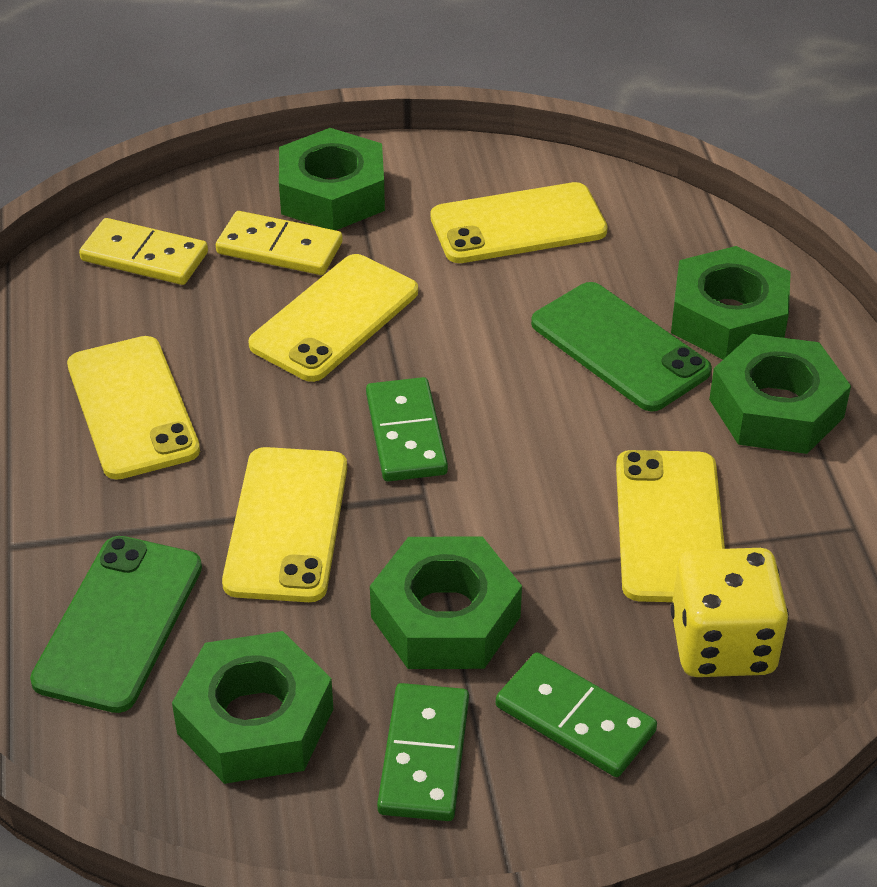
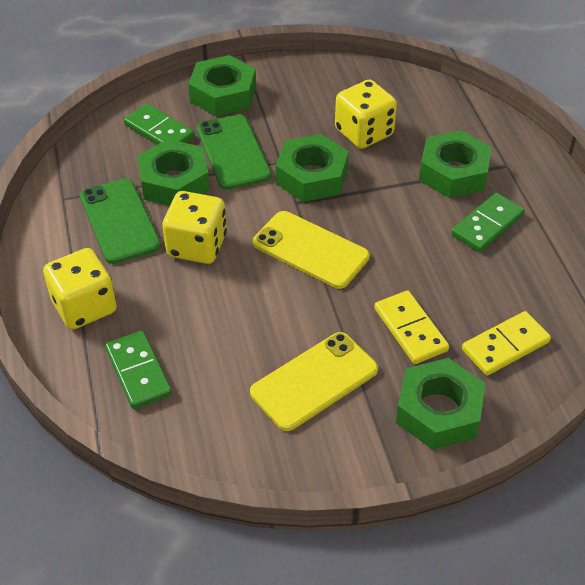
yellow dice: 1 -> 3
yellow phone: 5 -> 2

